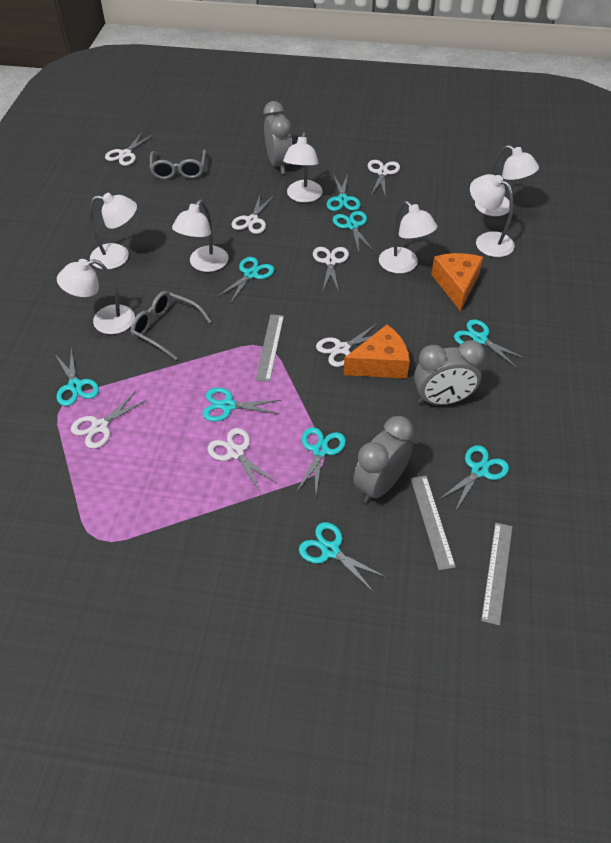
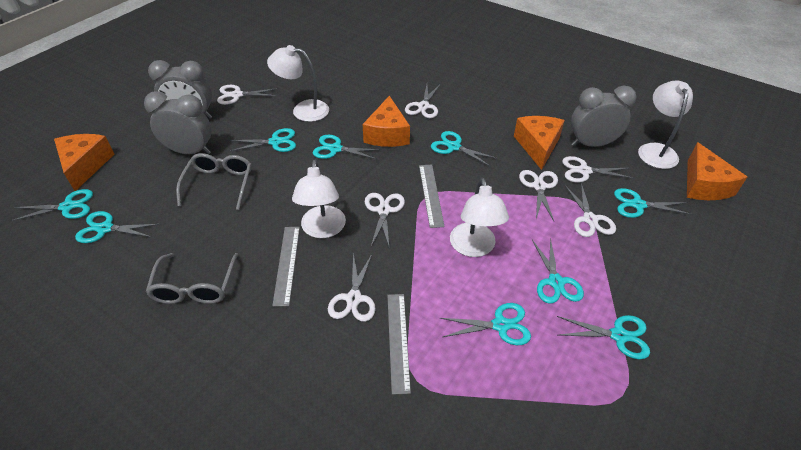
orange cheese: 2 -> 4
white lamp: 7 -> 4

